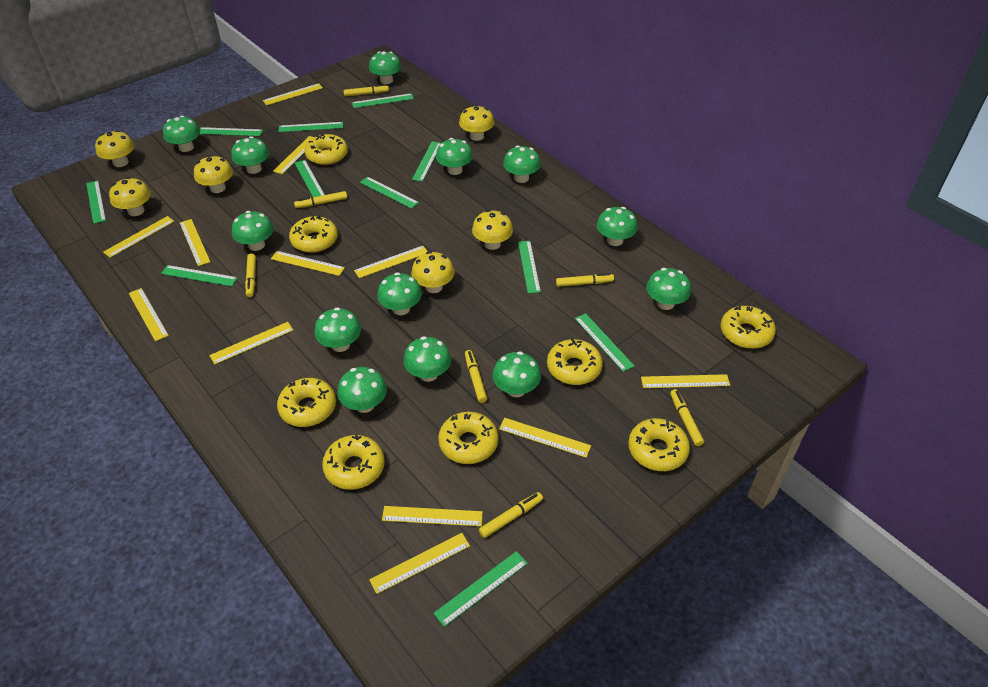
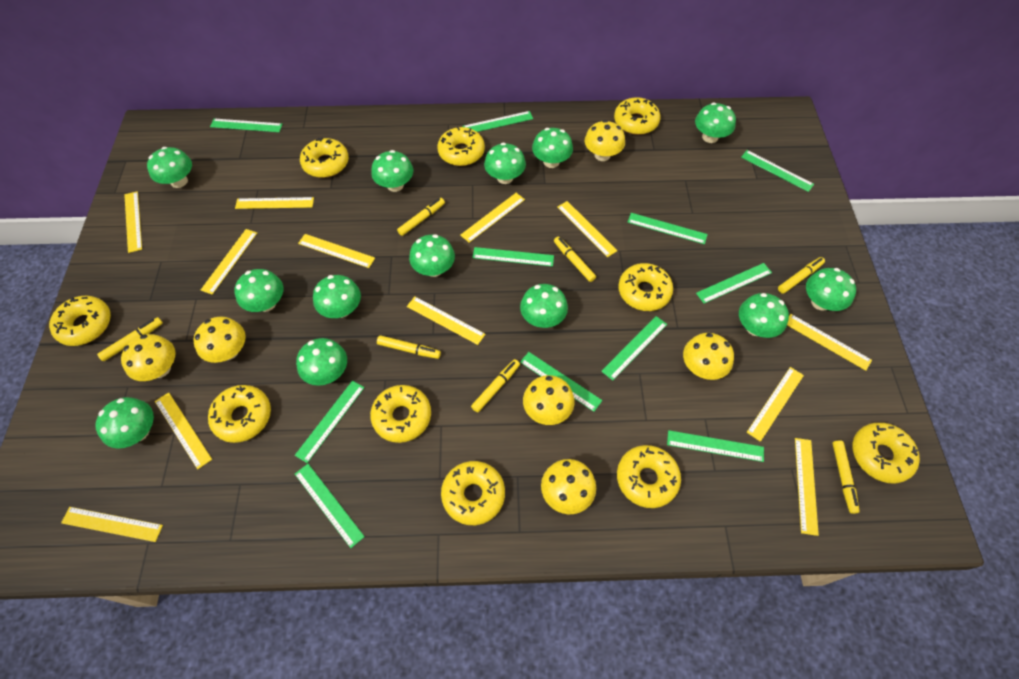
yellow donut: 8 -> 10

